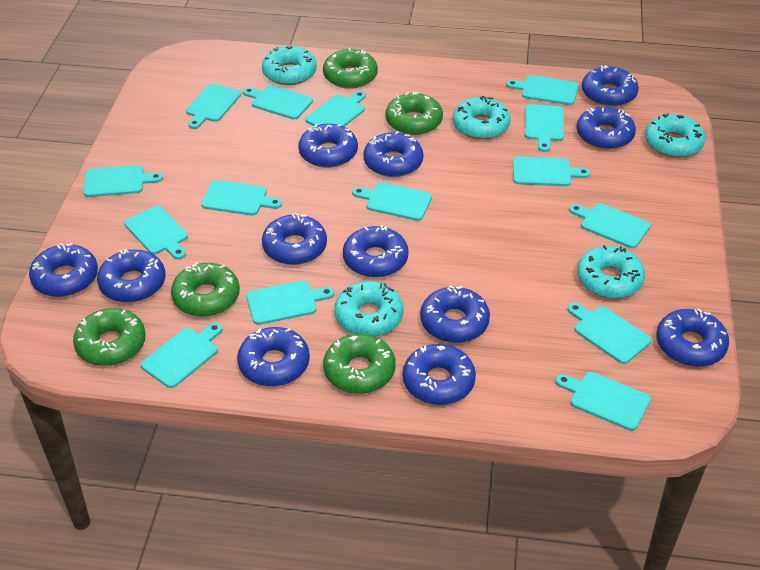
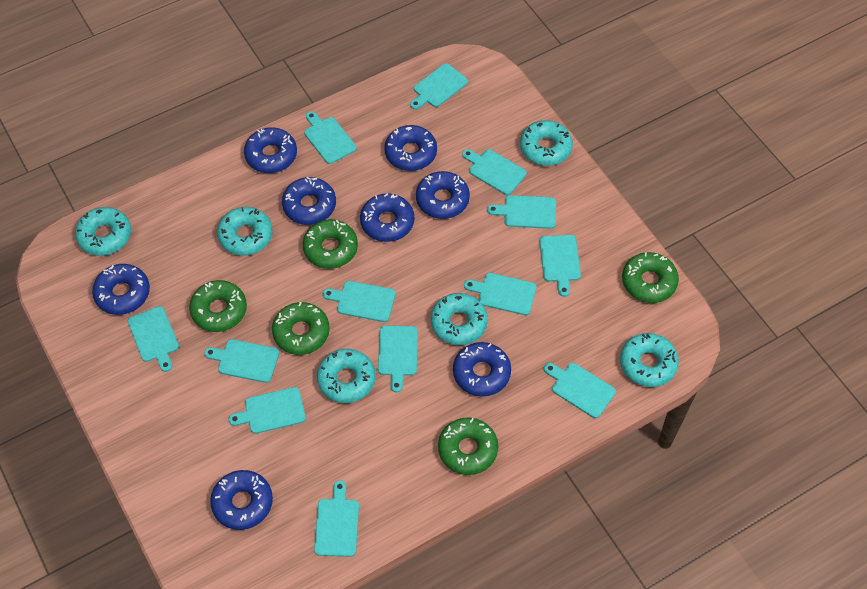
blue donut: 12 -> 8
turquoise cutting board: 15 -> 13
turquoise donut: 5 -> 6

